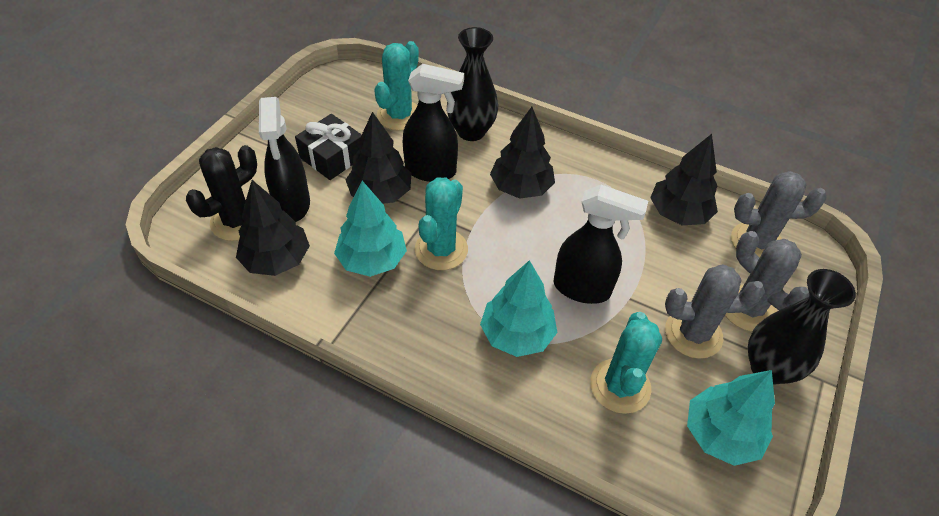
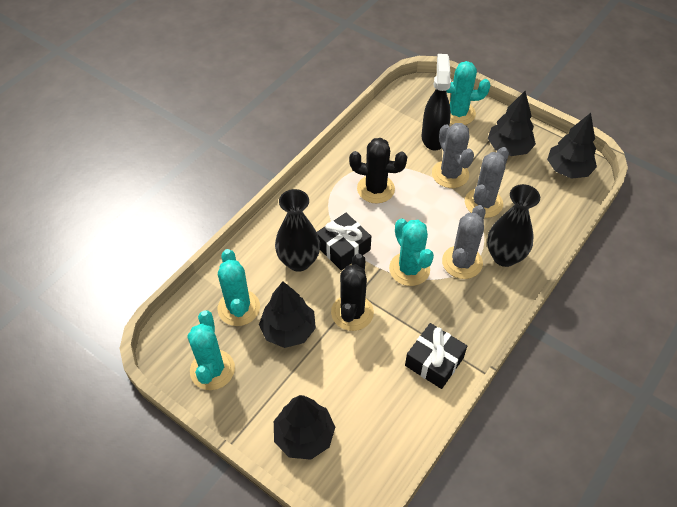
black cactus: 1 -> 2
black gift: 1 -> 2
black spray bottle: 3 -> 1
turquoise cactus: 3 -> 4
turquoise tree: 3 -> 0

